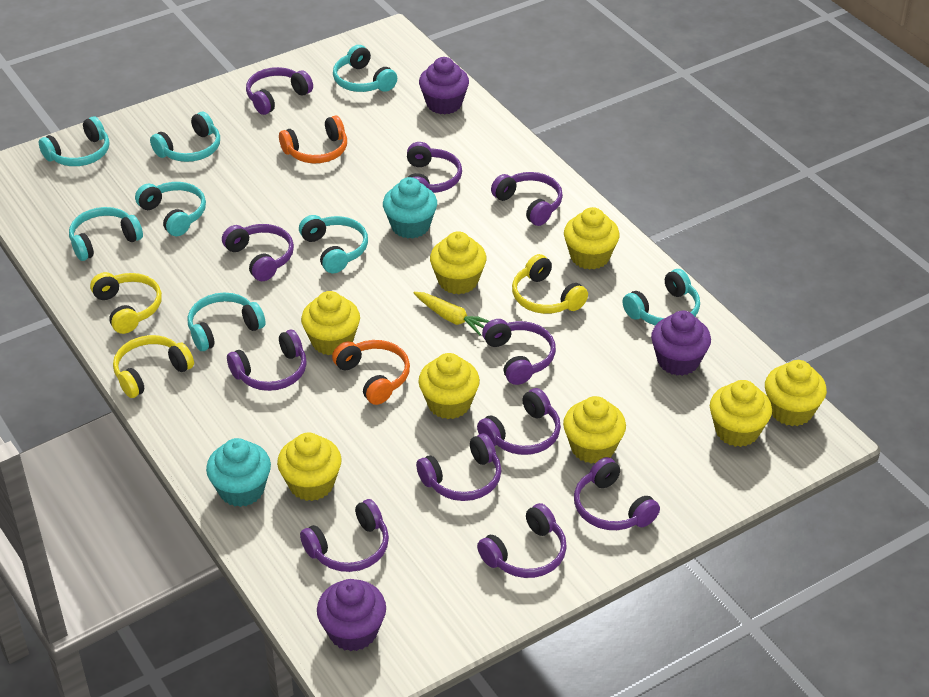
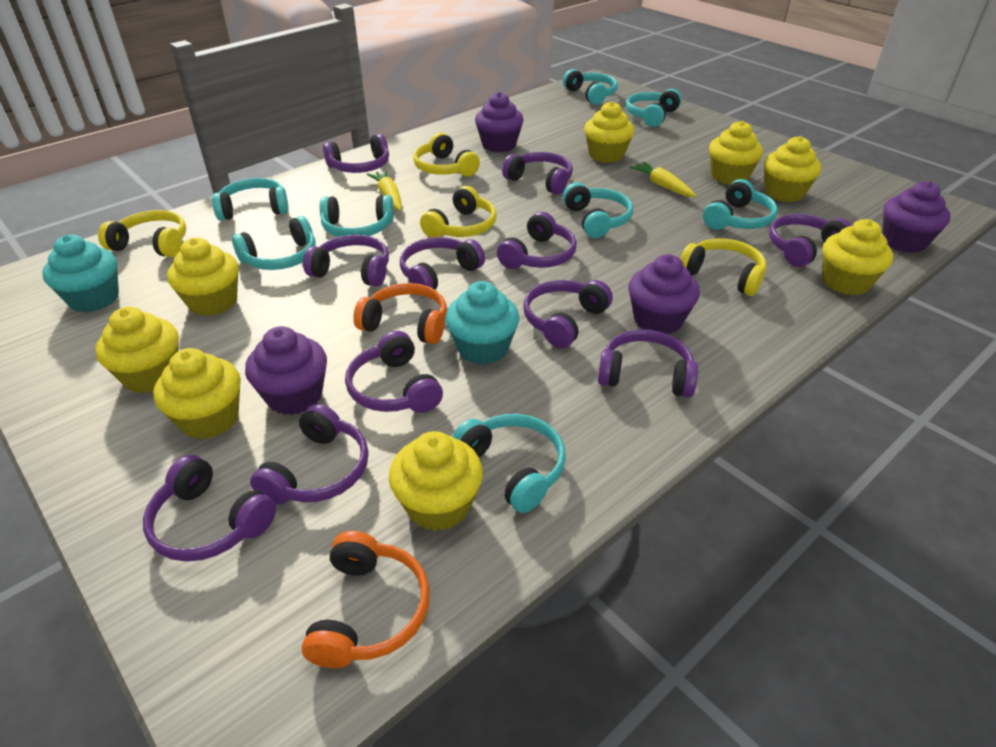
purple cupcake: 3 -> 4
yellow carrot: 1 -> 2
yellow headphones: 3 -> 4

